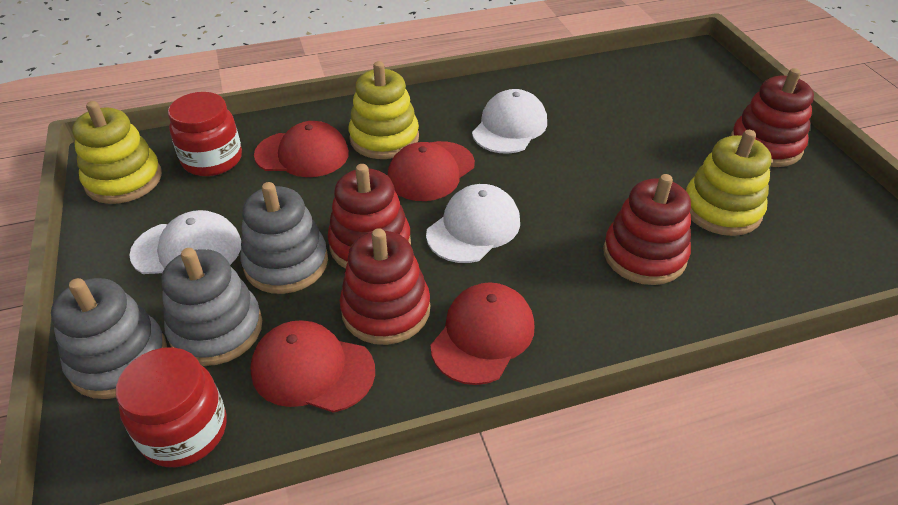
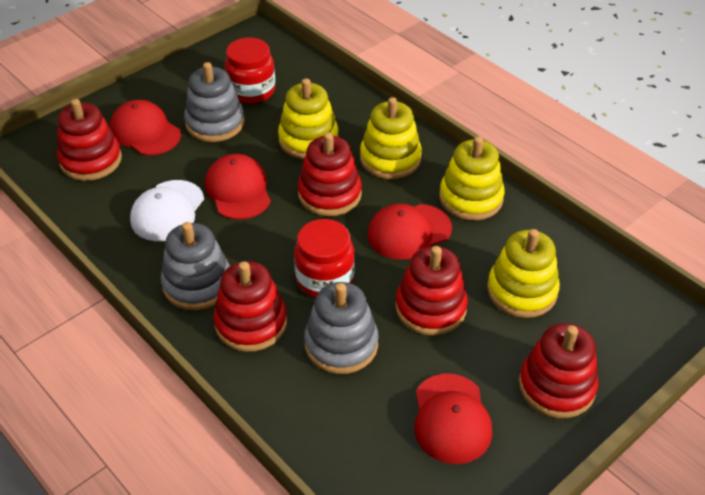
red stacking toy: 4 -> 5
white cap: 3 -> 1
yellow stacking toy: 3 -> 4

